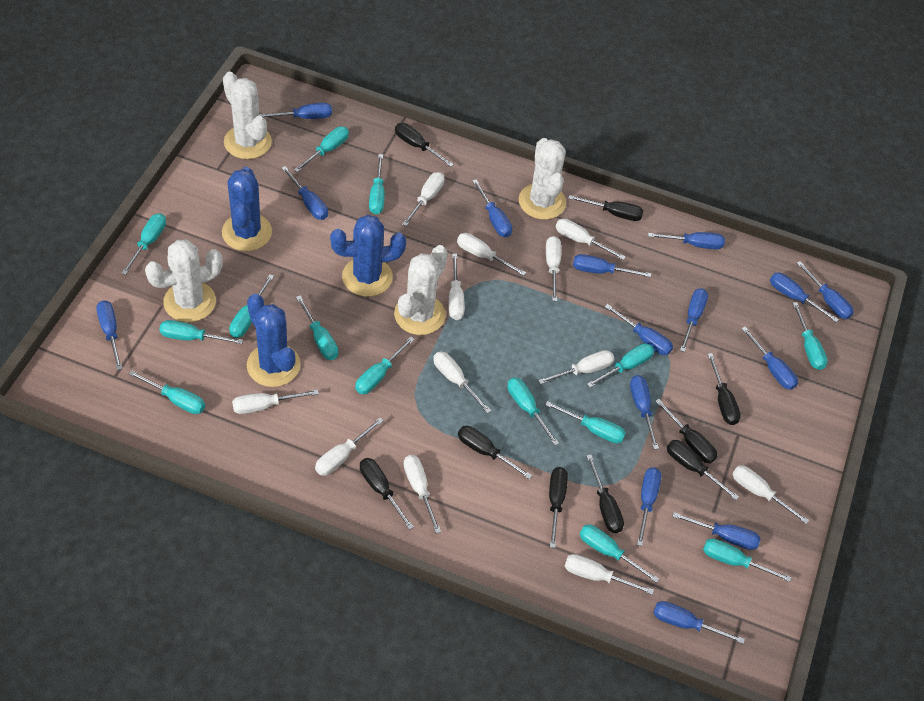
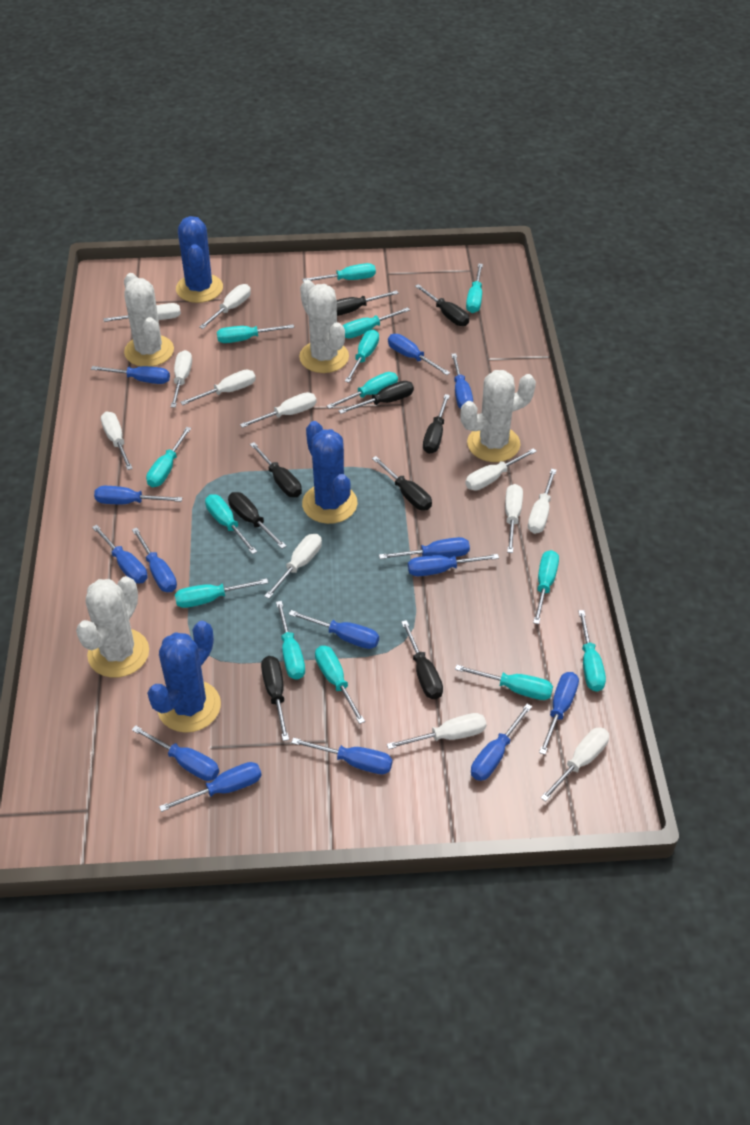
blue screwdriver: 15 -> 14

